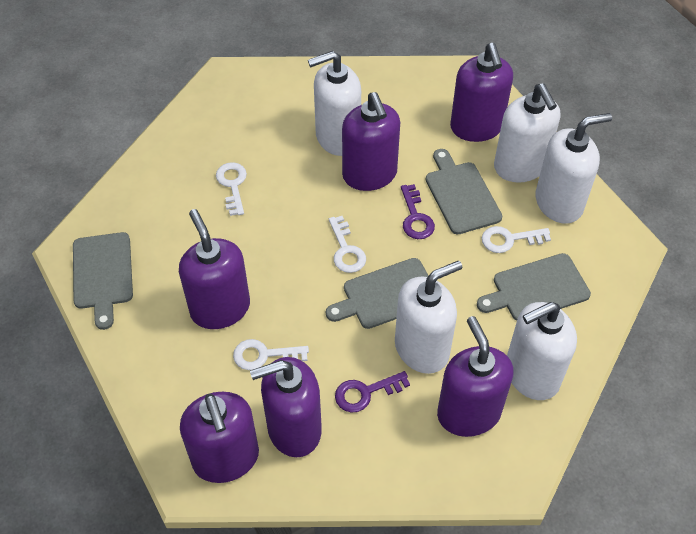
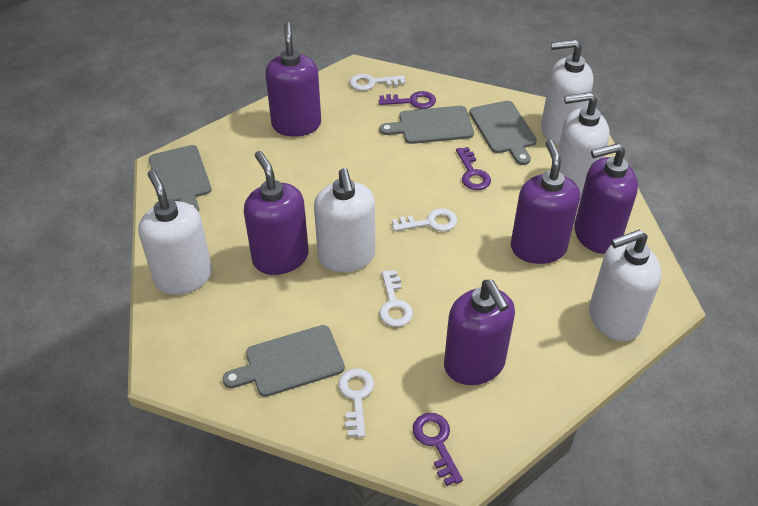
purple key: 2 -> 3
purple soap dispenser: 6 -> 5

